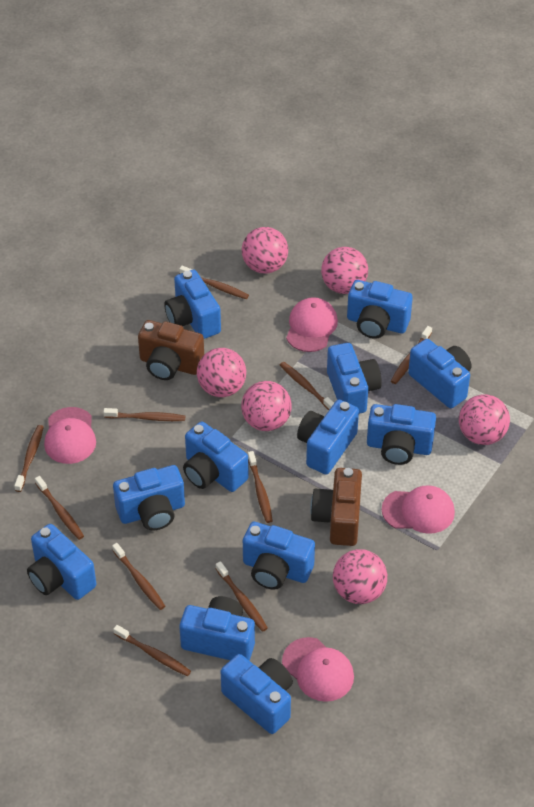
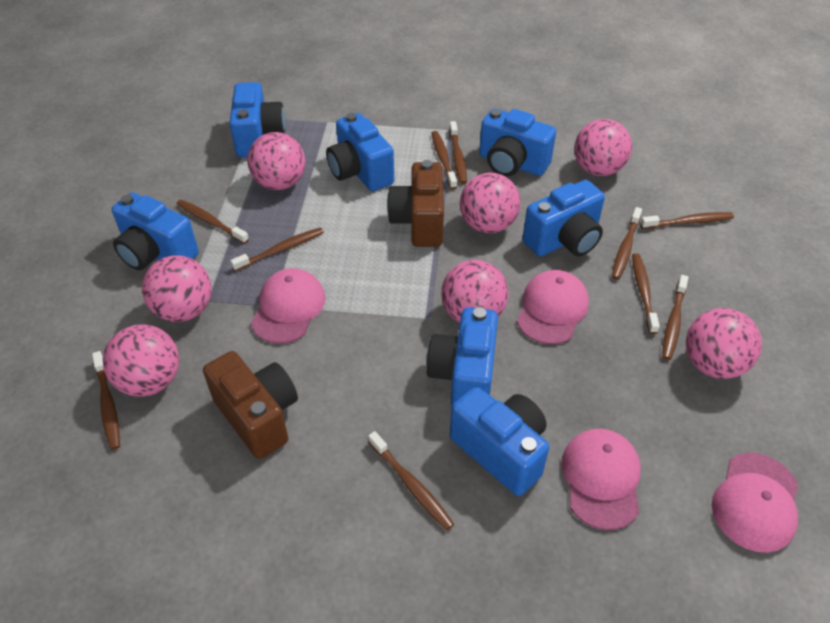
blue camera: 12 -> 7
pink ball: 6 -> 7

